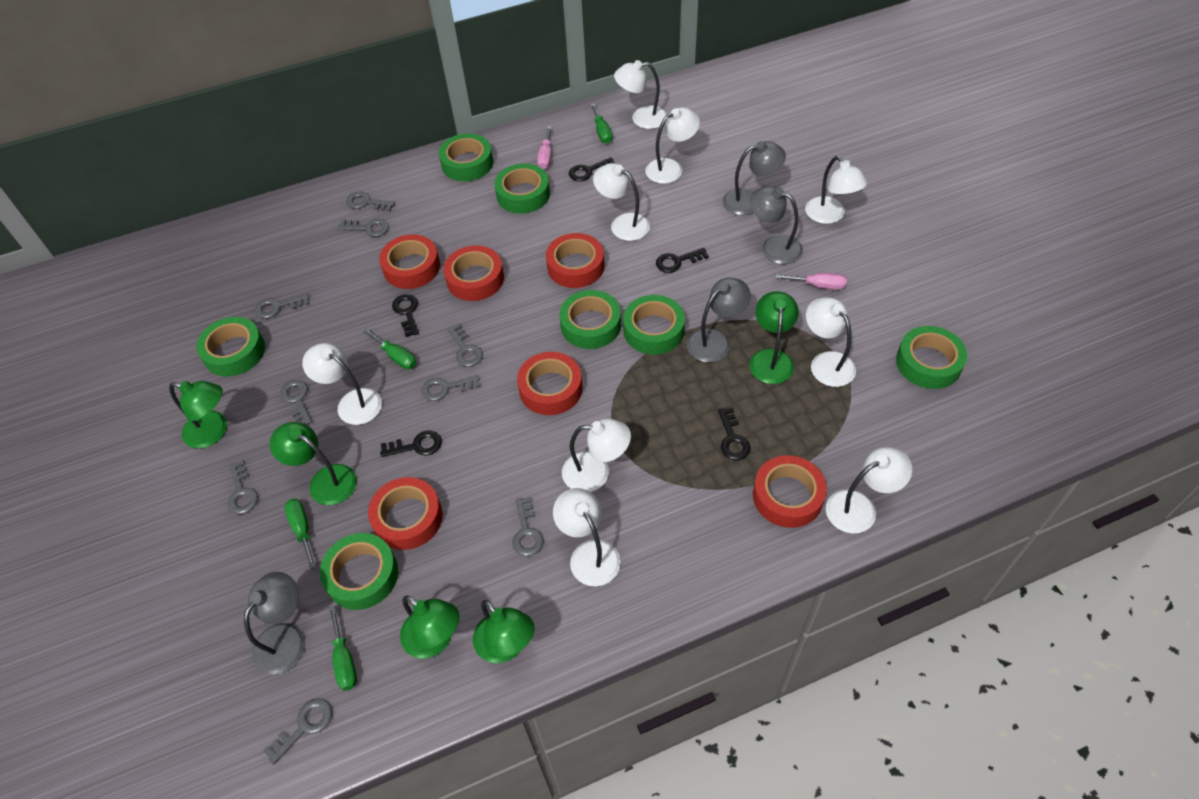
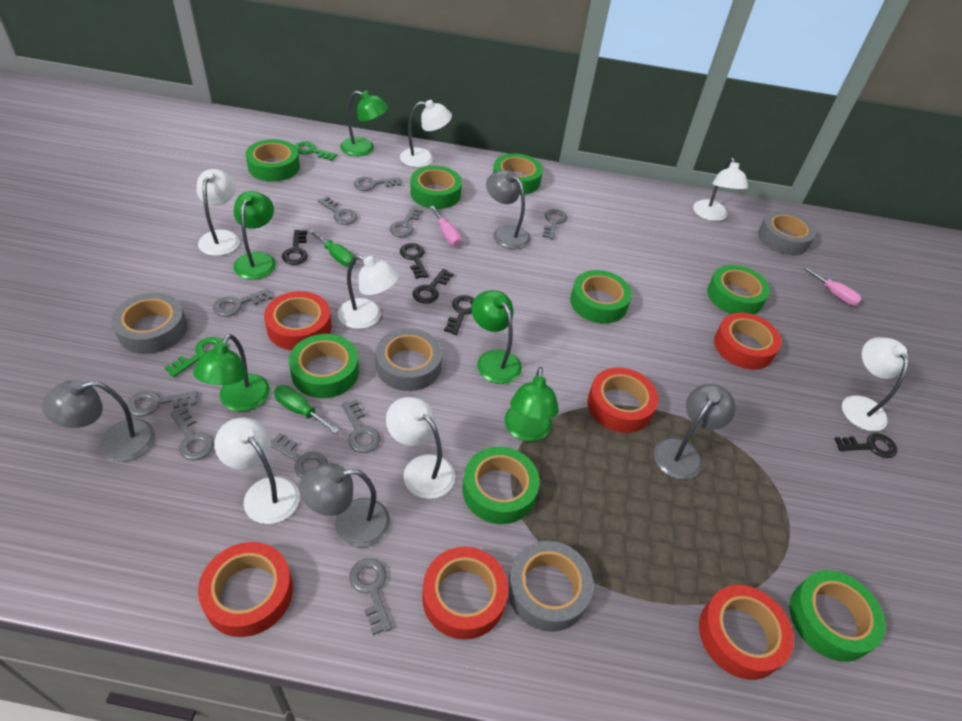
green key: 0 -> 2
green screwdriver: 4 -> 2
green tape: 7 -> 8
grey key: 9 -> 10
grey tape: 0 -> 4
white lamp: 9 -> 7

